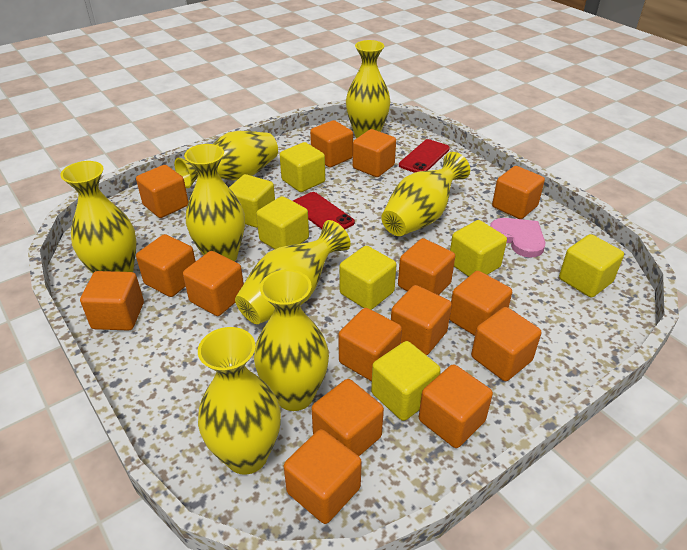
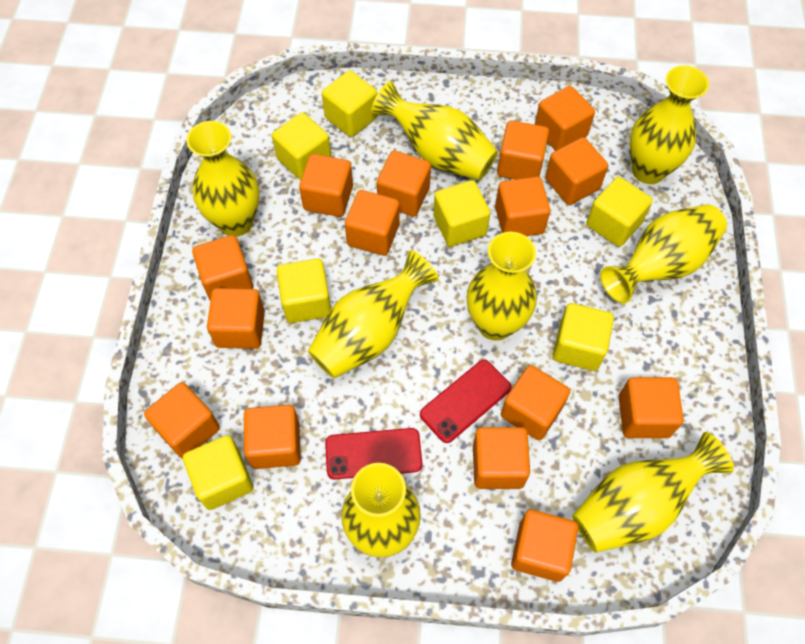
pink heart: 1 -> 0

